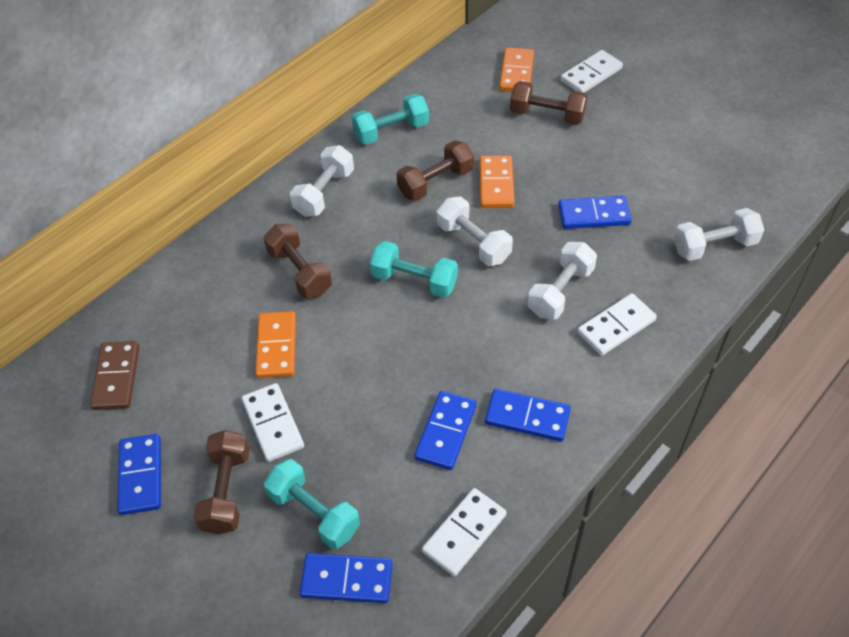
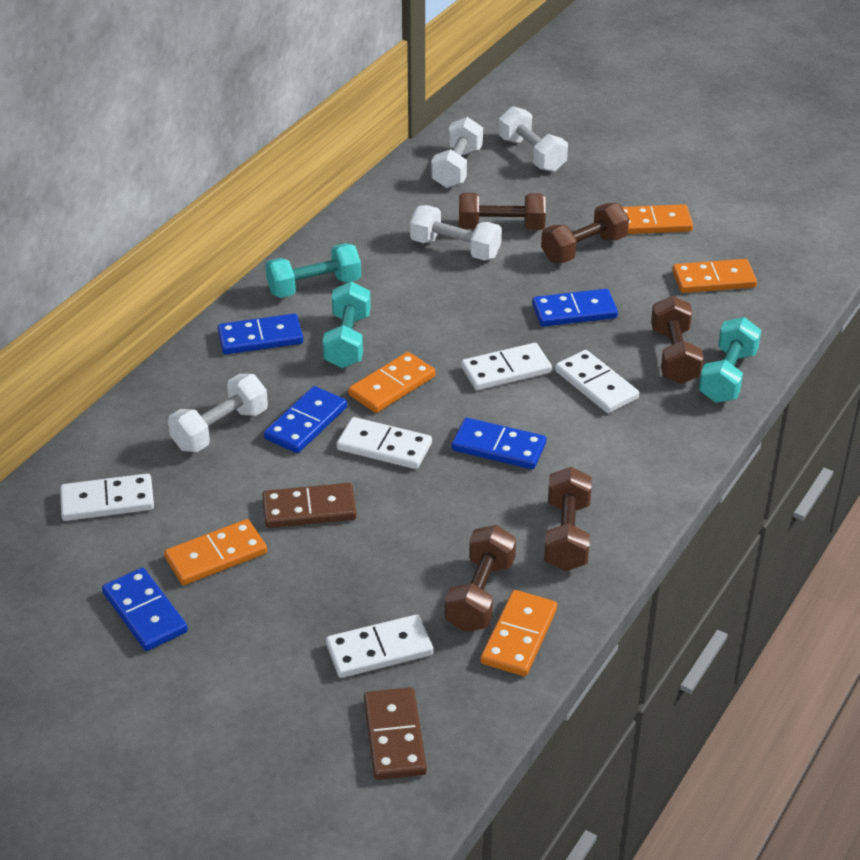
brown domino: 1 -> 2
brown dumbbell: 4 -> 5
orange domino: 3 -> 5
white domino: 4 -> 5

